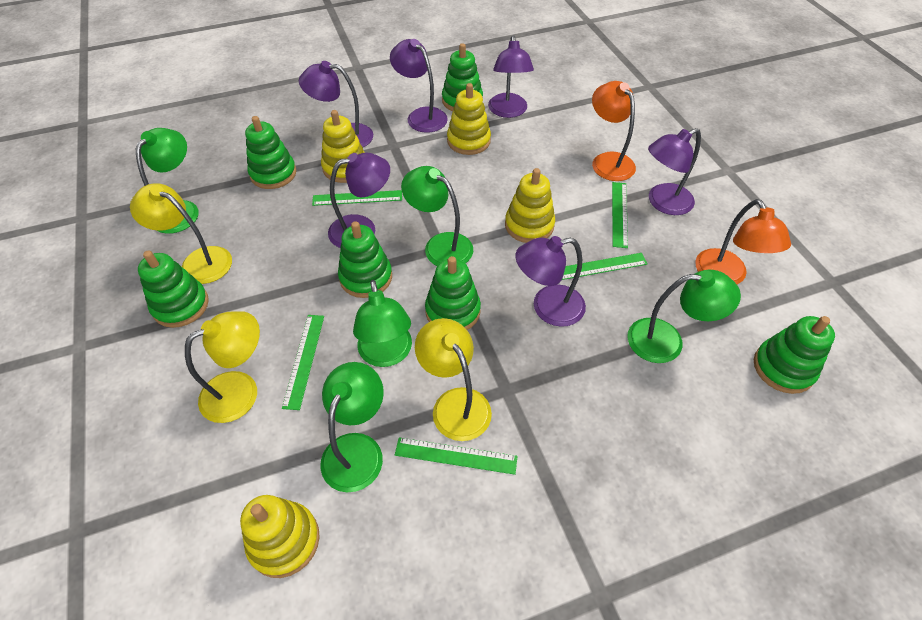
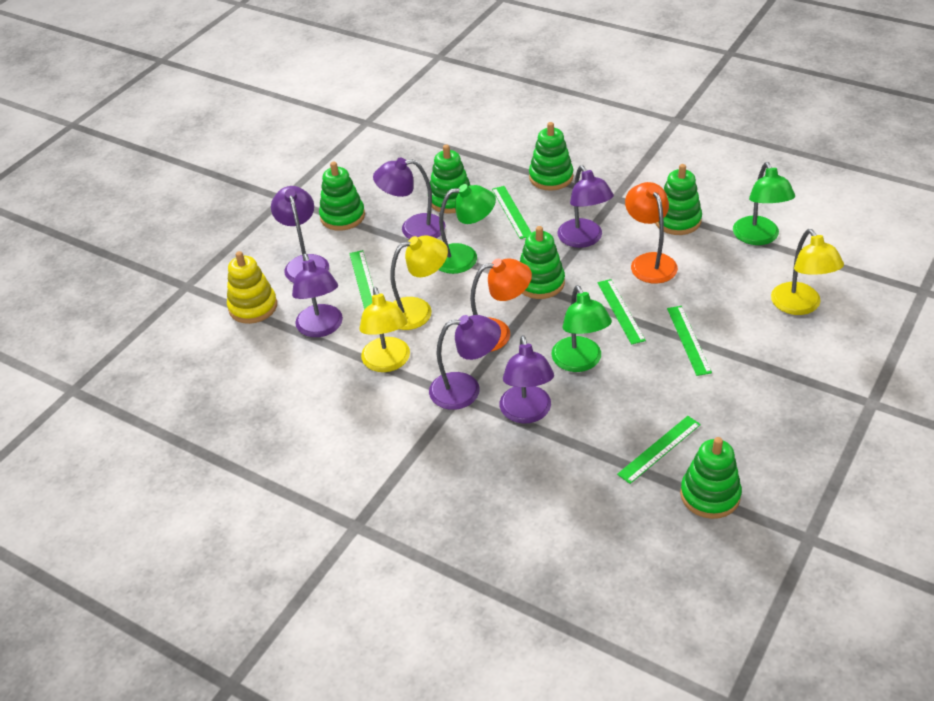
green lamp: 5 -> 3
yellow stacking toy: 4 -> 1

